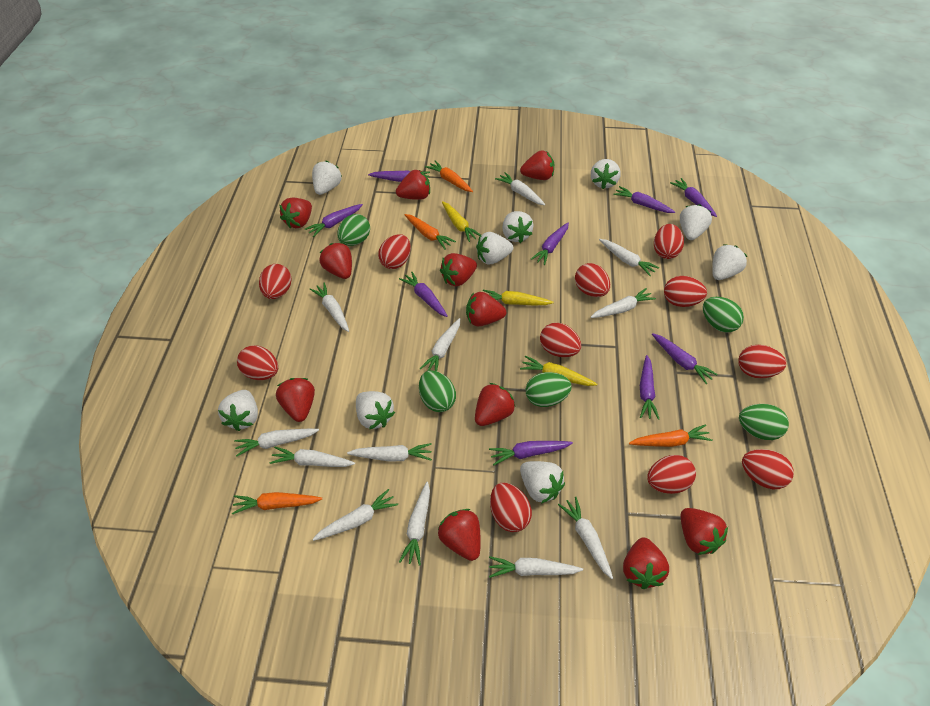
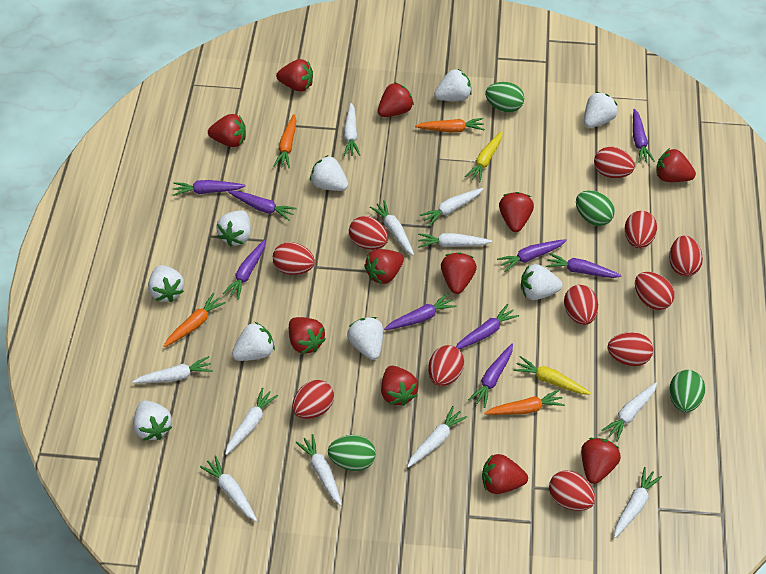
green egg: 5 -> 4
white carrot: 12 -> 11
yellow carrot: 3 -> 2

